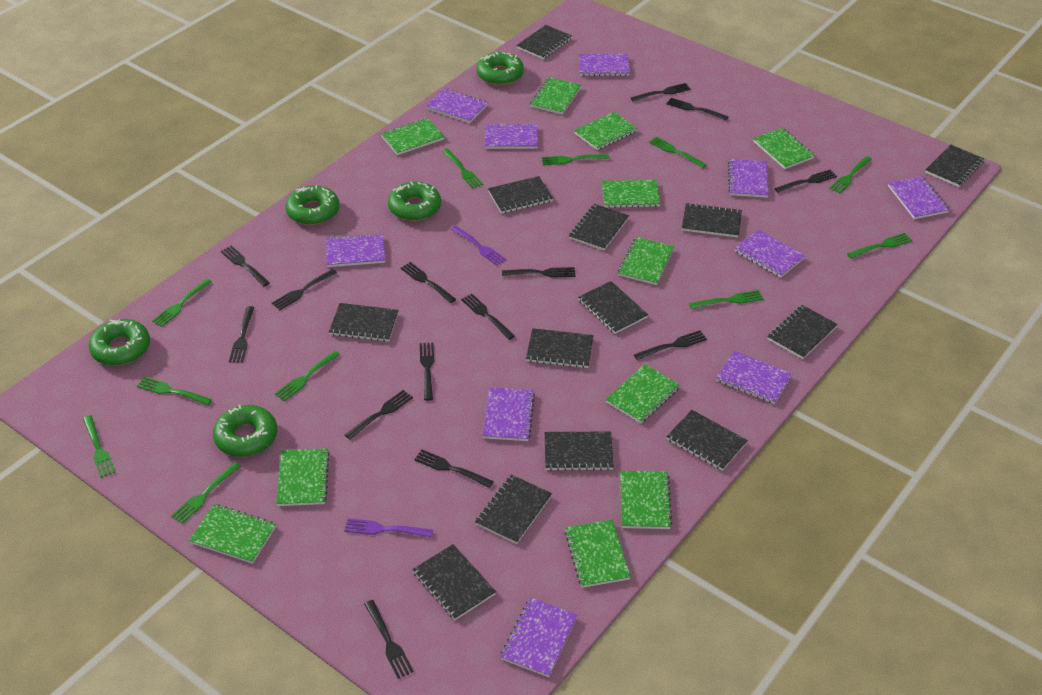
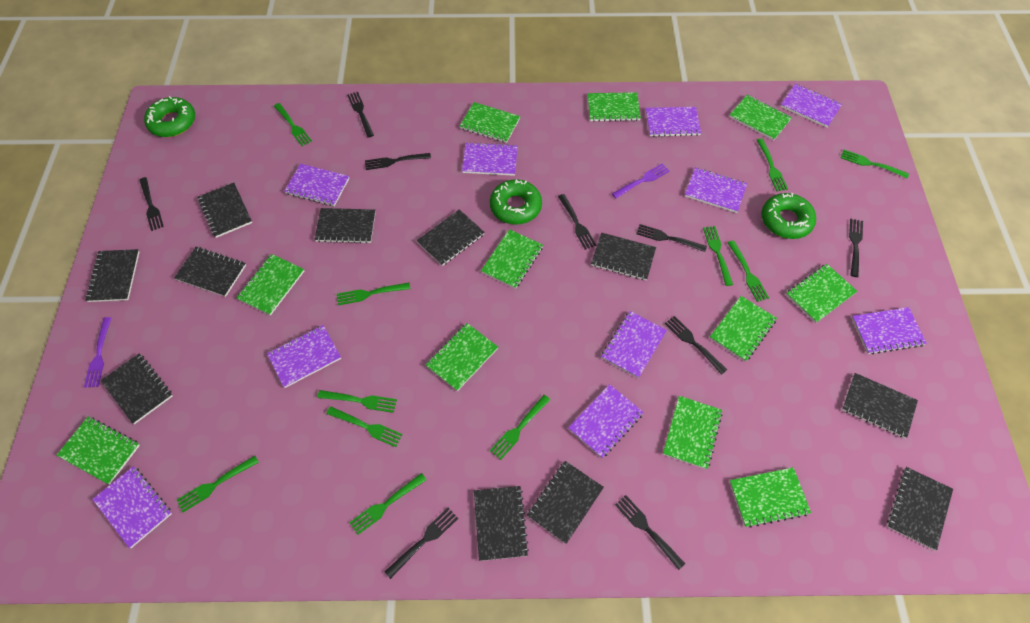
black fork: 14 -> 9
black notebook: 13 -> 11
green donut: 5 -> 3

